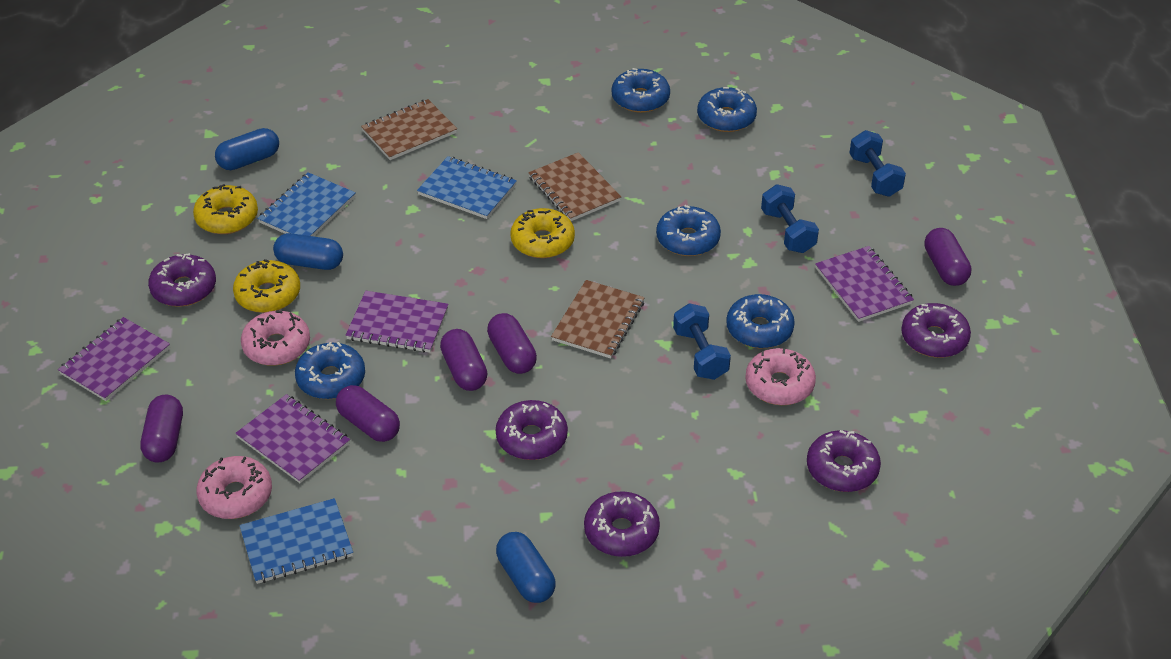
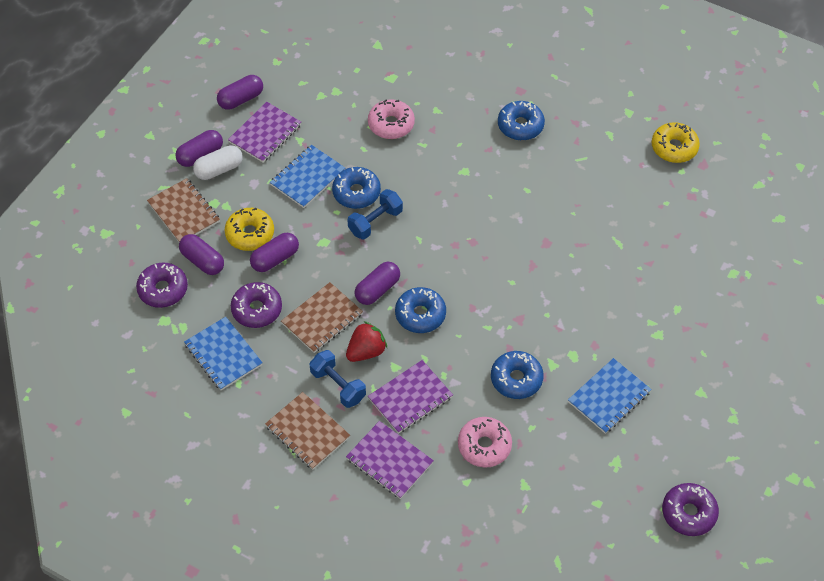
blue capsule: 3 -> 0
blue donut: 5 -> 4
blue dumbbell: 3 -> 2
pink donut: 3 -> 2
purple donut: 5 -> 3
purple notebook: 4 -> 3
red strawberry: 0 -> 1
white capsule: 0 -> 1
yellow donut: 3 -> 2

